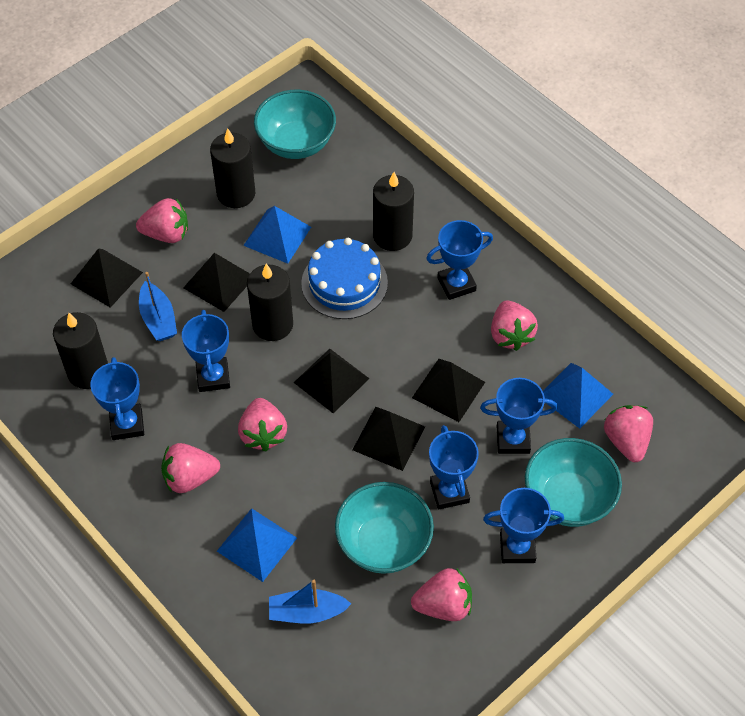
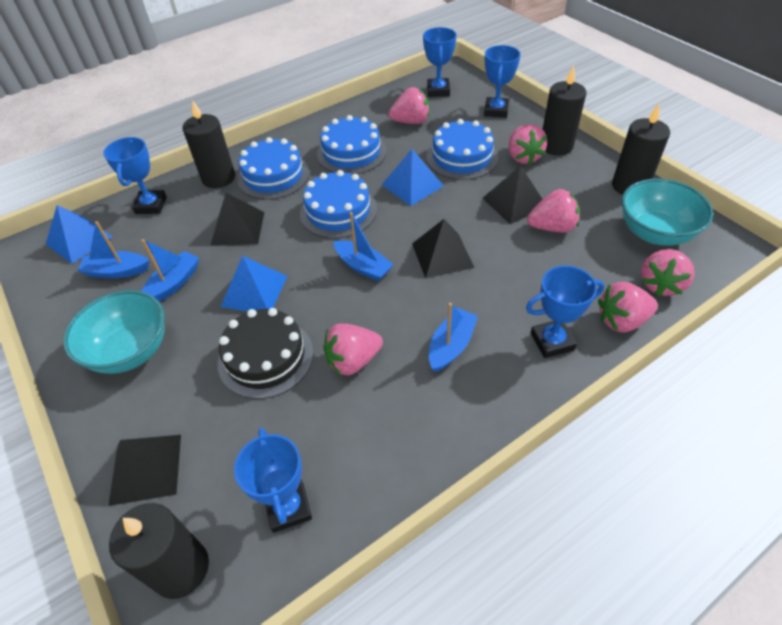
black cake: 0 -> 1
black pyramid: 5 -> 4
blue boat: 2 -> 4
blue cake: 1 -> 4
blue trophy: 6 -> 5
turquoise bowl: 3 -> 2

